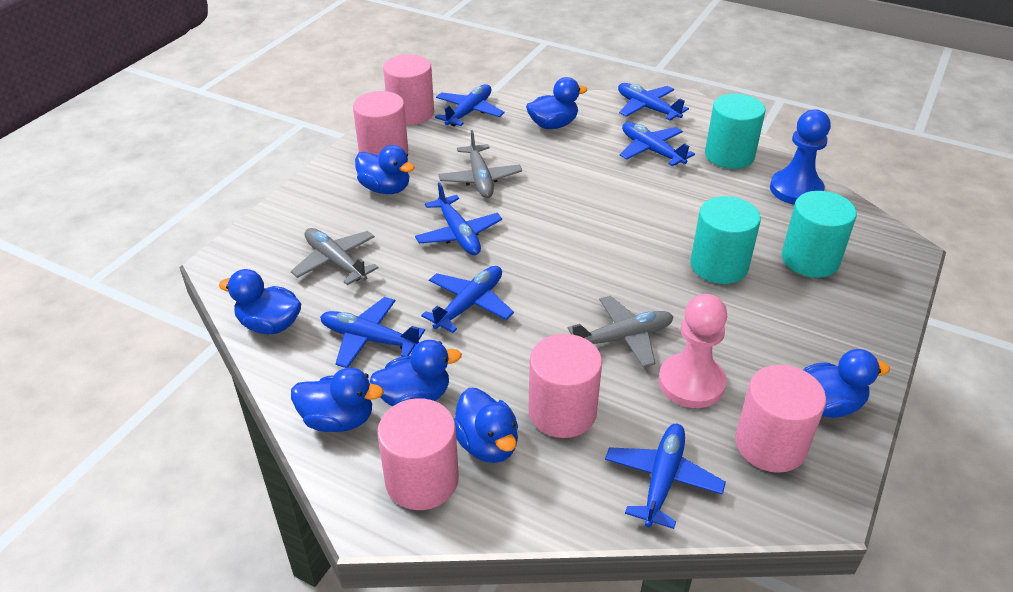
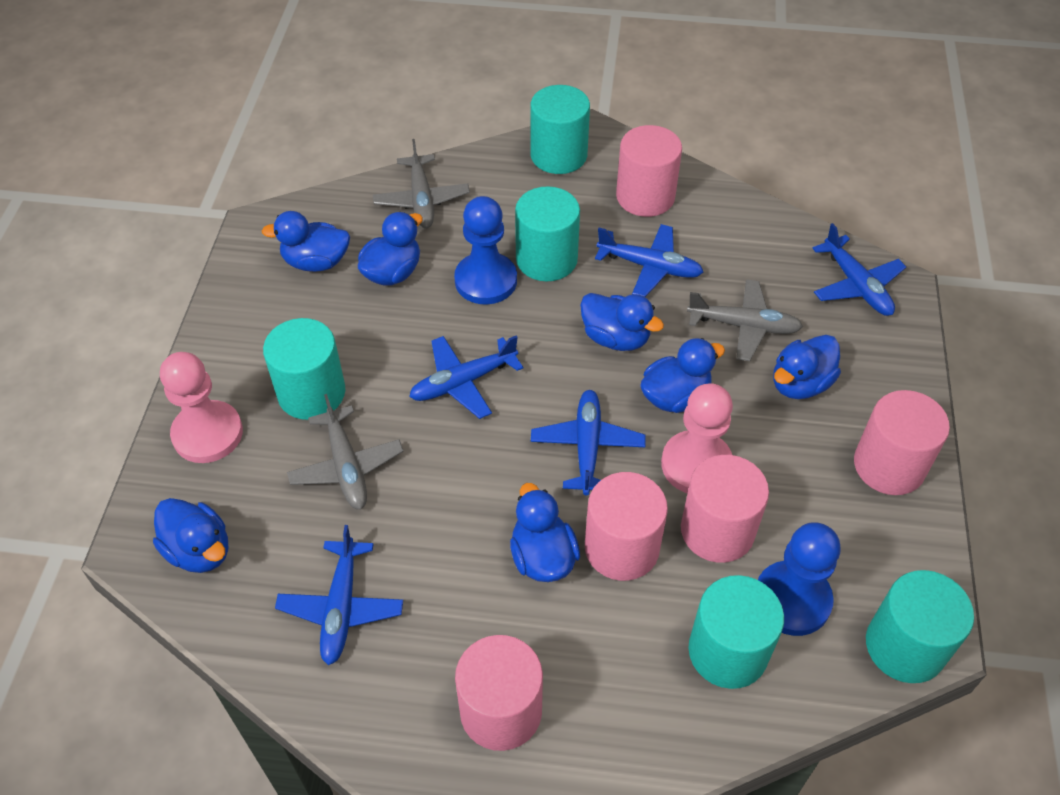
blue pawn: 1 -> 2
blue plane: 7 -> 5
pink pawn: 1 -> 2
turquoise cylinder: 3 -> 5

